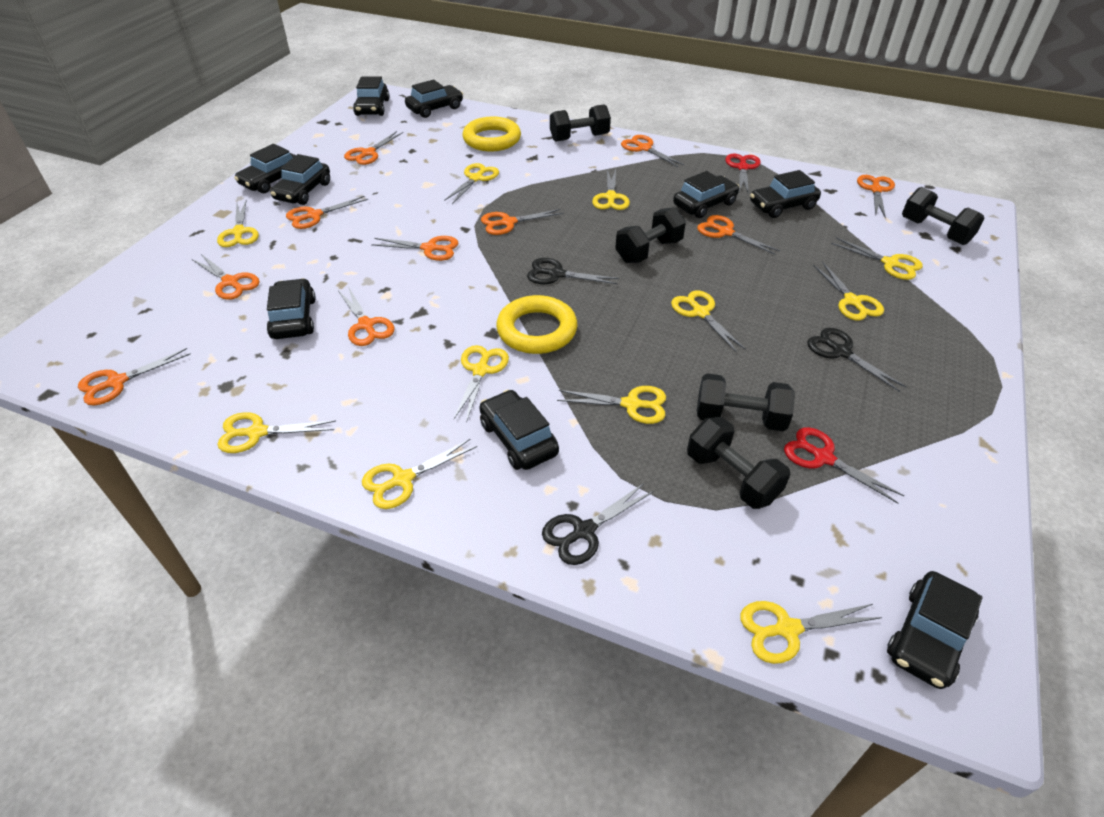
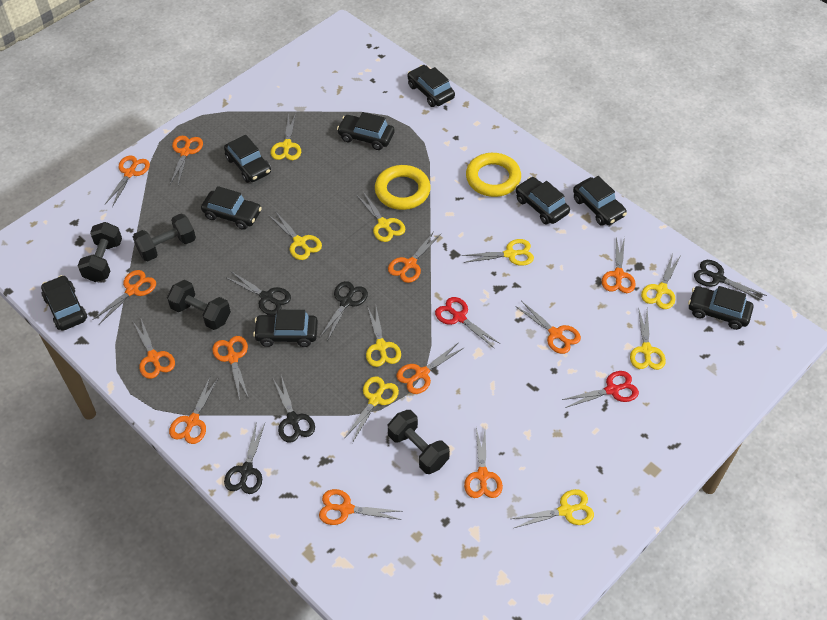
black dumbbell: 5 -> 4
black scissors: 3 -> 5
orange scissors: 10 -> 12
yellow scissors: 11 -> 9

